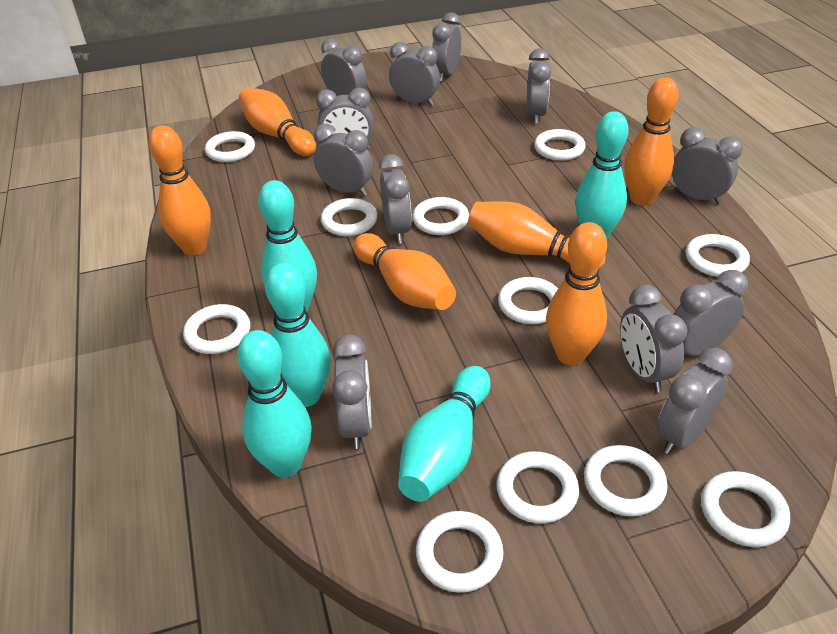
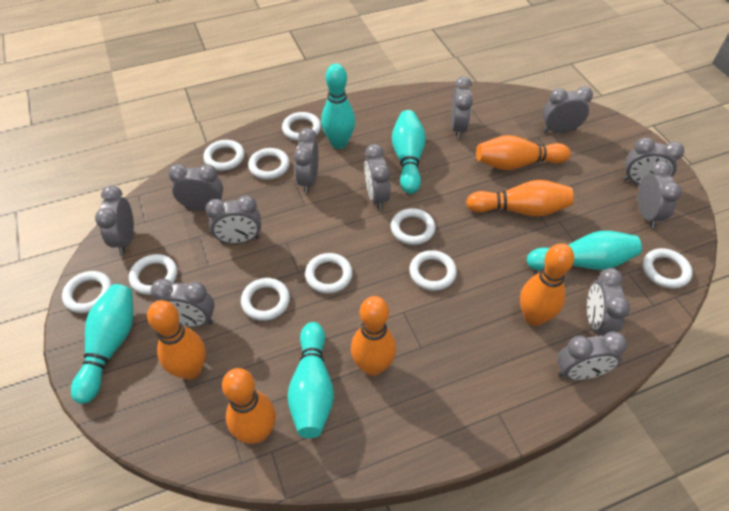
white ring: 11 -> 10

